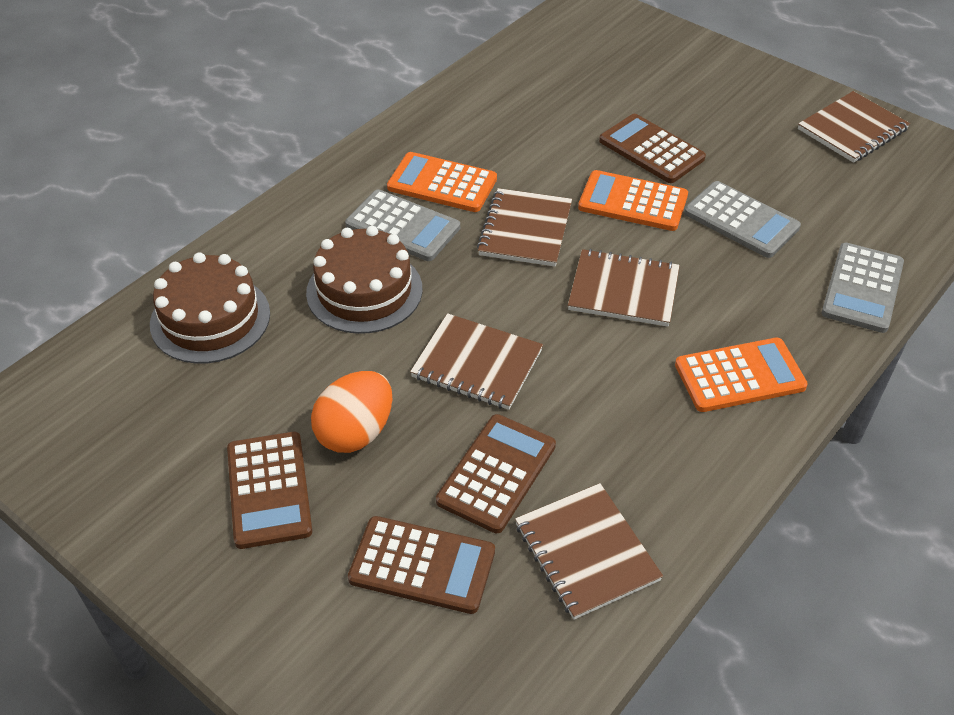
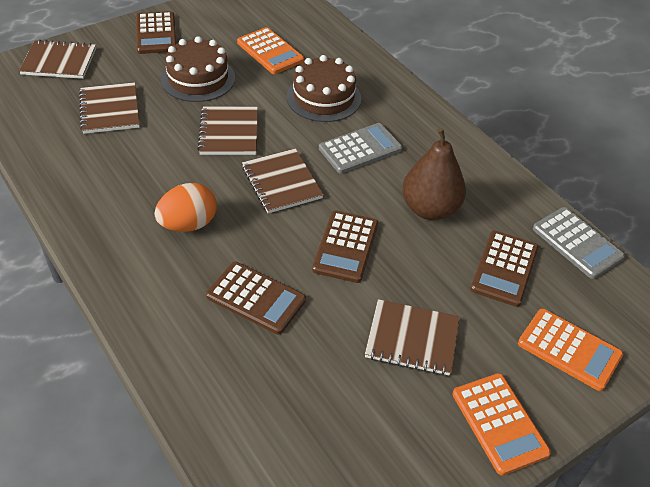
brown pear: 0 -> 1
grey calculator: 3 -> 2

